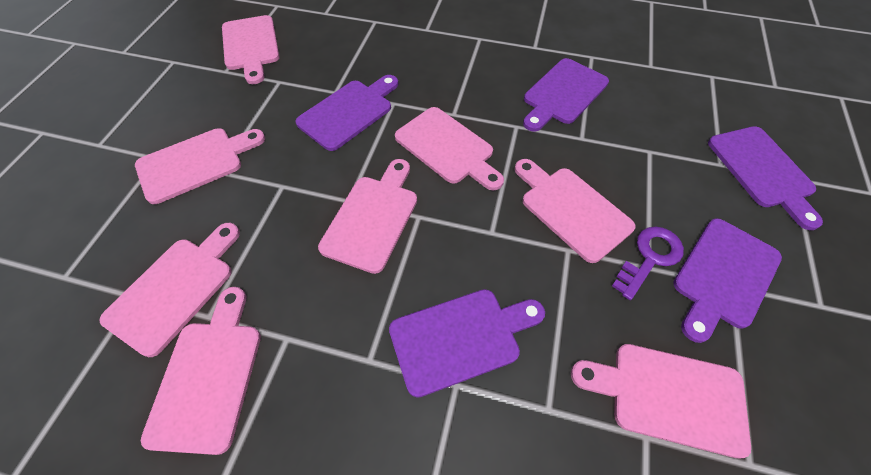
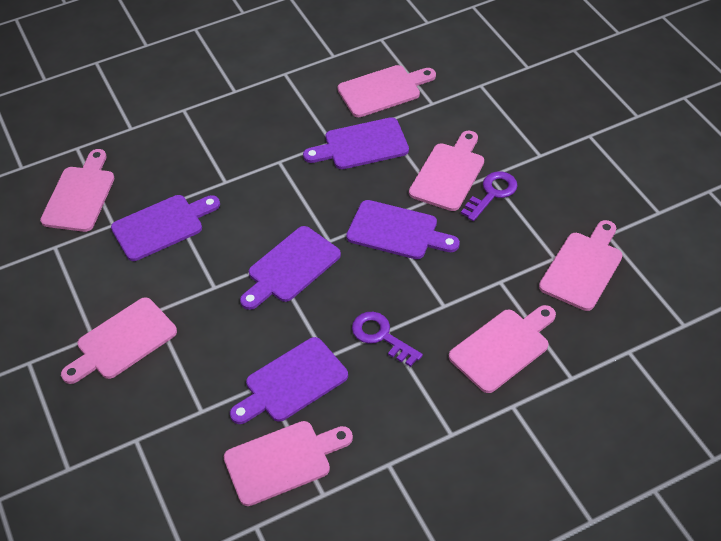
pink cutting board: 8 -> 7
purple key: 1 -> 2

